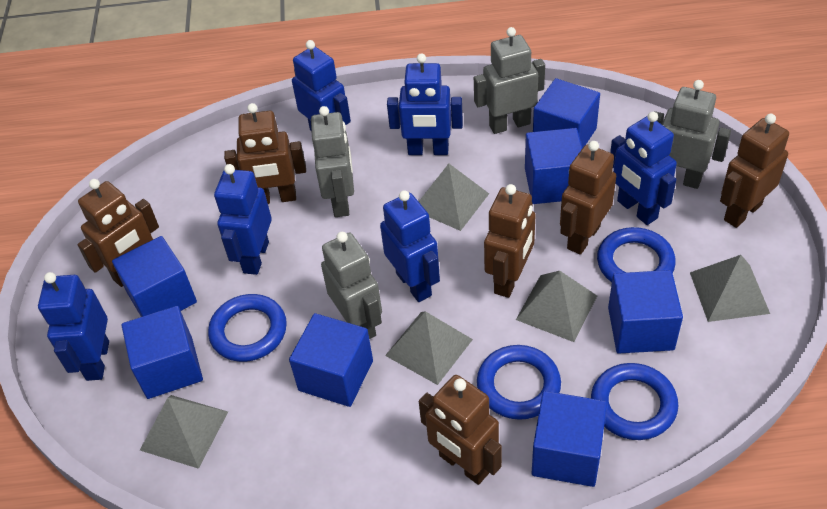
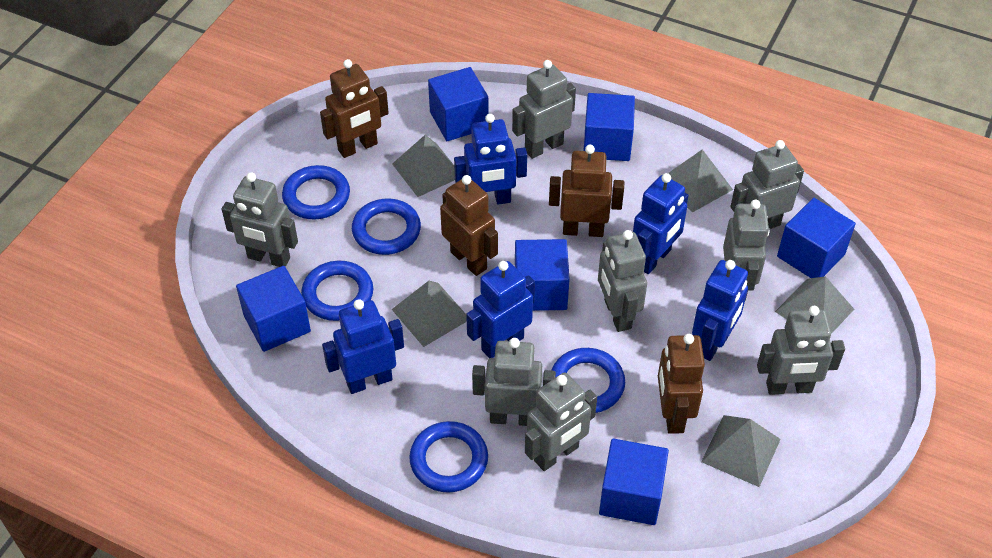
blue cube: 7 -> 6
blue ring: 4 -> 5
blue robot: 6 -> 5
brown robot: 6 -> 4
grey robot: 4 -> 8

